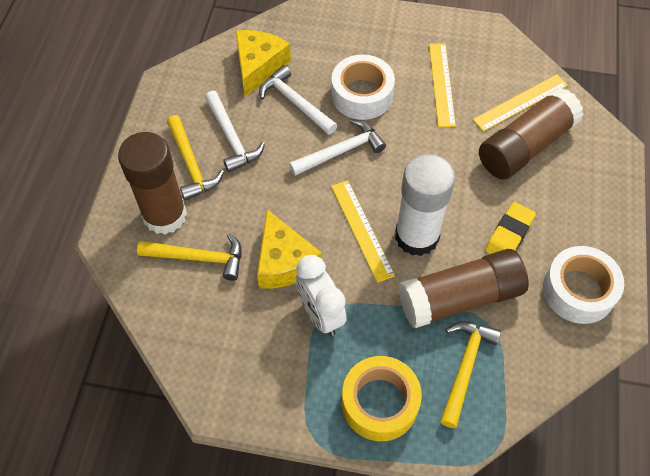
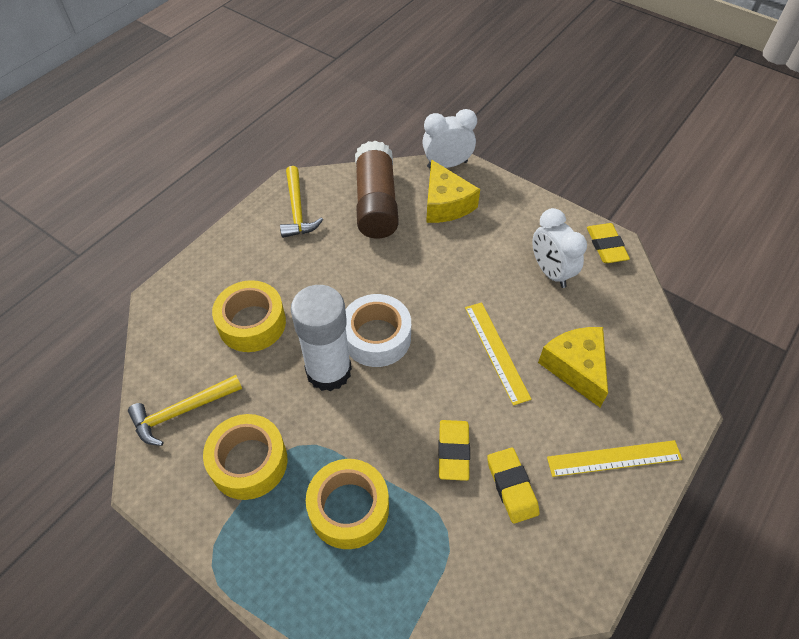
brown glue stick: 3 -> 1
white clock: 1 -> 2
white hammer: 3 -> 0
white tape: 2 -> 1
yellow eraser: 1 -> 3
yellow hammer: 3 -> 2
yellow ruler: 3 -> 2
yellow tape: 1 -> 3

